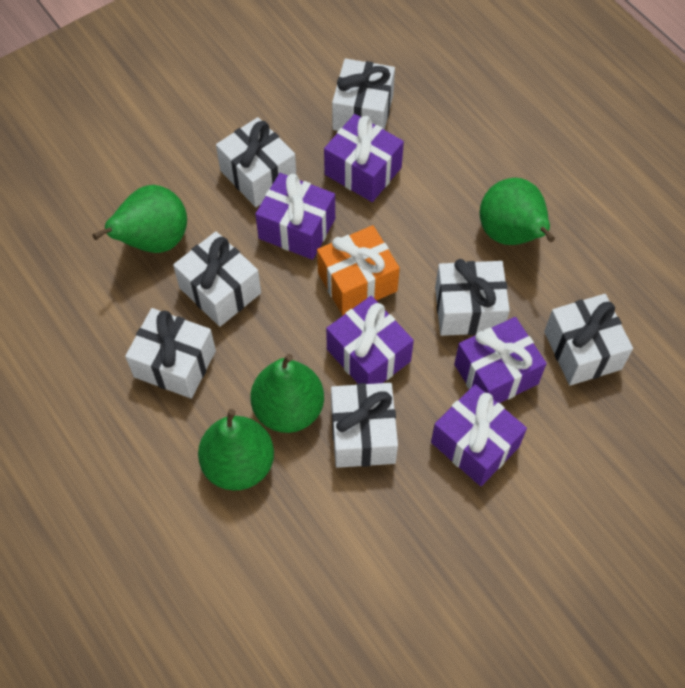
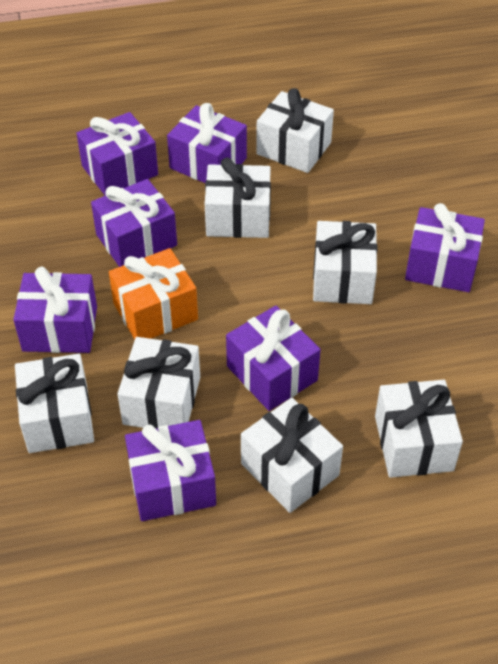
green pear: 4 -> 0
purple gift: 5 -> 7

